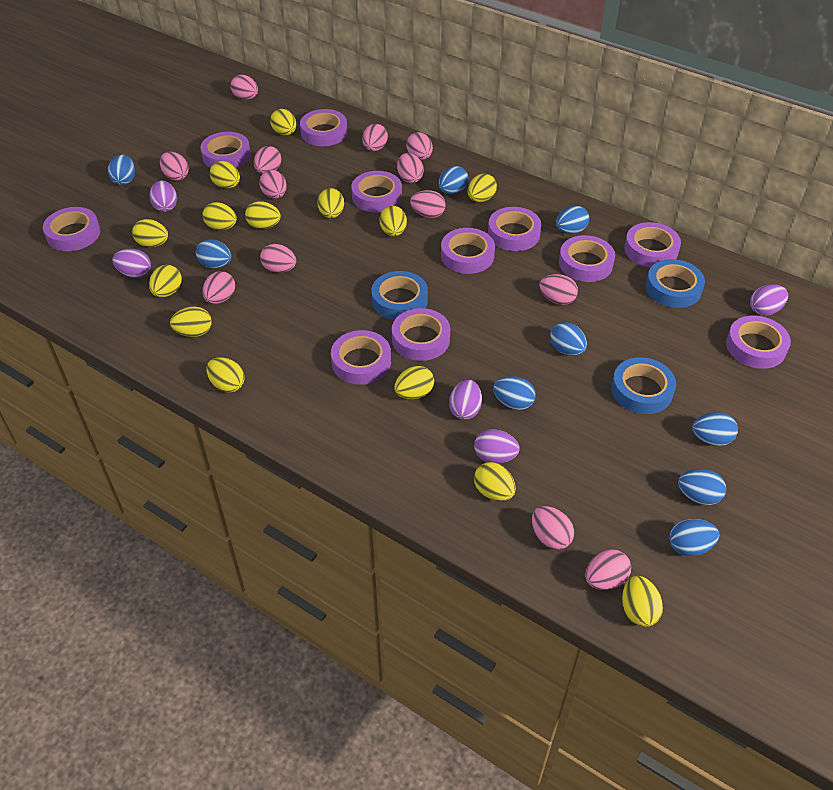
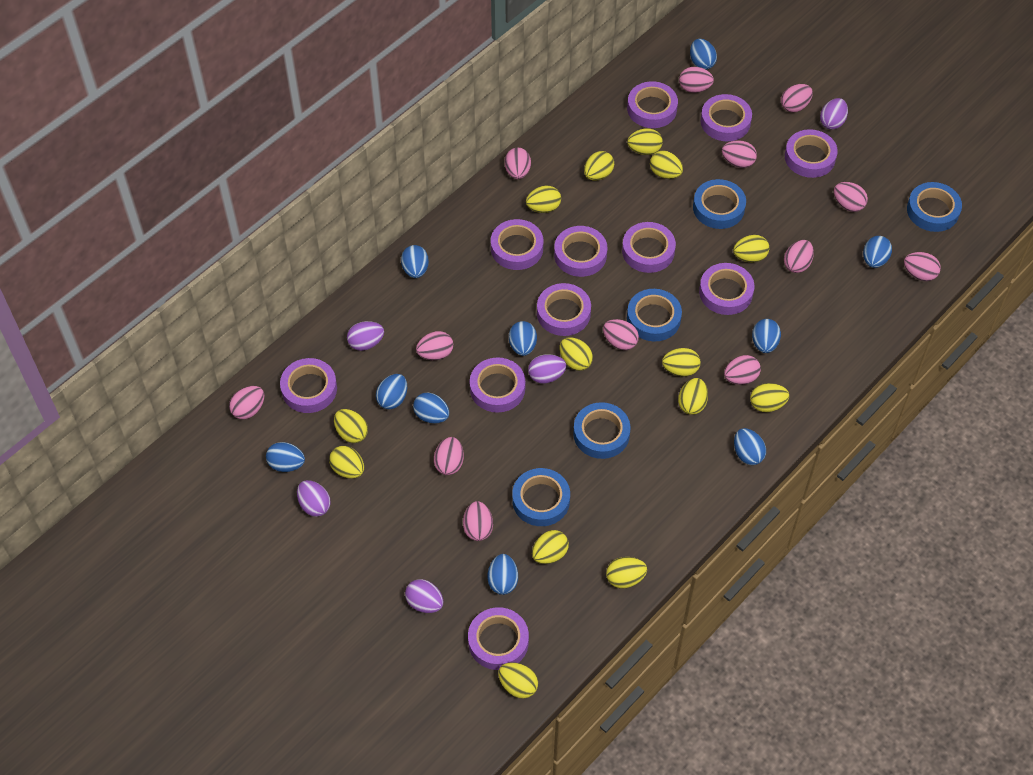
blue egg: 9 -> 10
blue tape: 3 -> 5

